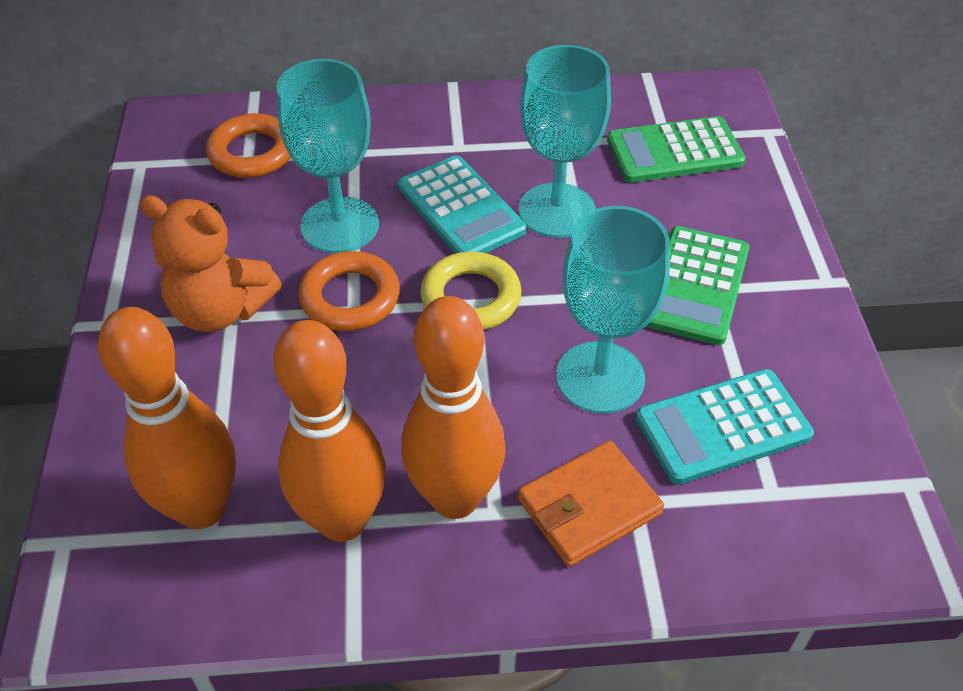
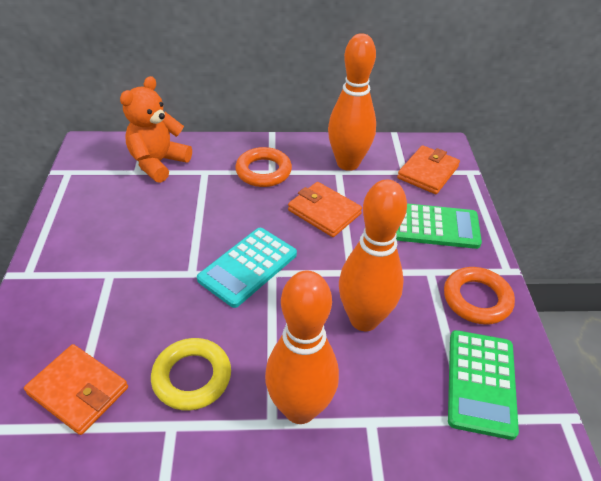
orange wallet: 1 -> 3
turquoise calculator: 2 -> 1
turquoise goblet: 3 -> 0

